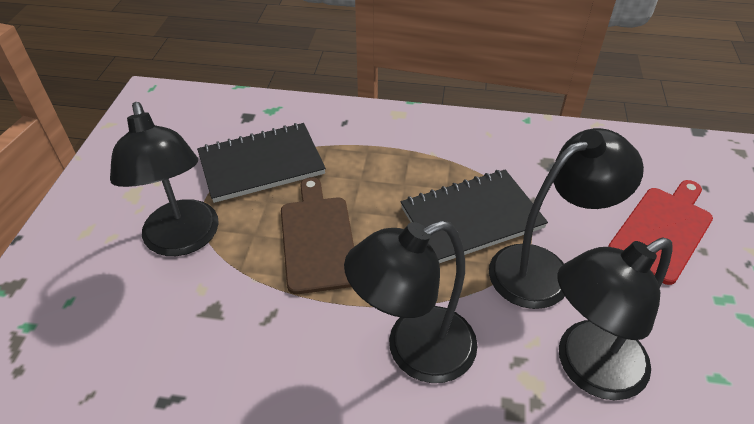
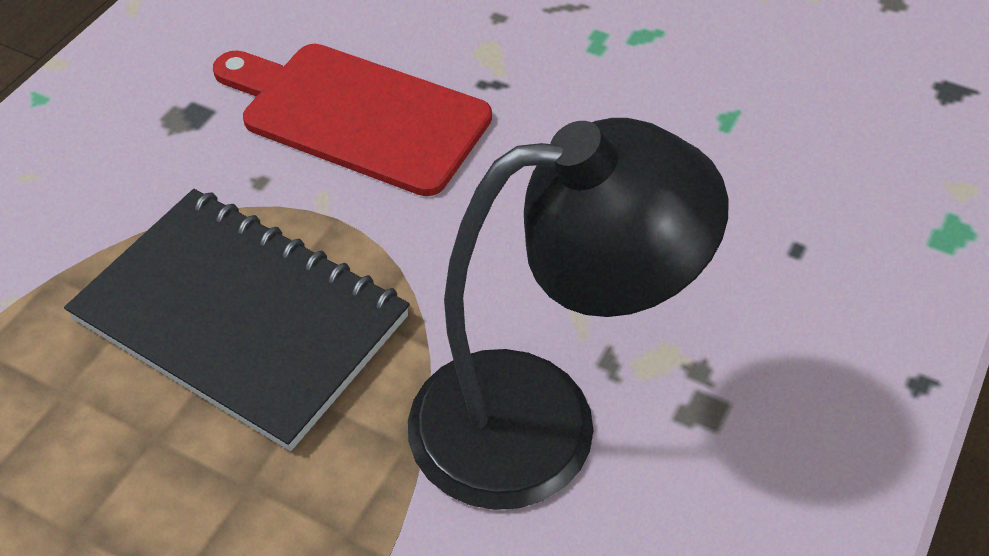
black lamp: 4 -> 1
black notebook: 2 -> 1
brown cutting board: 1 -> 0

